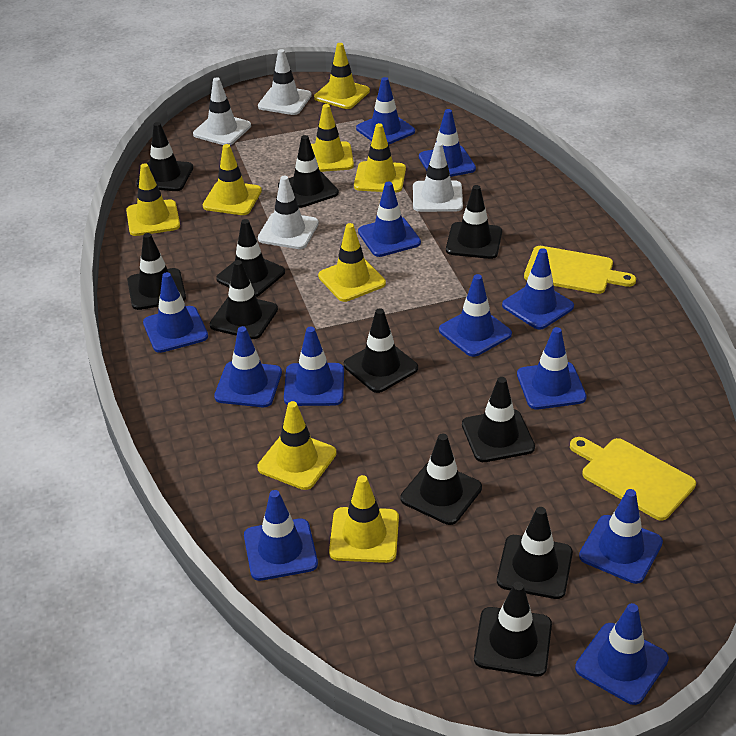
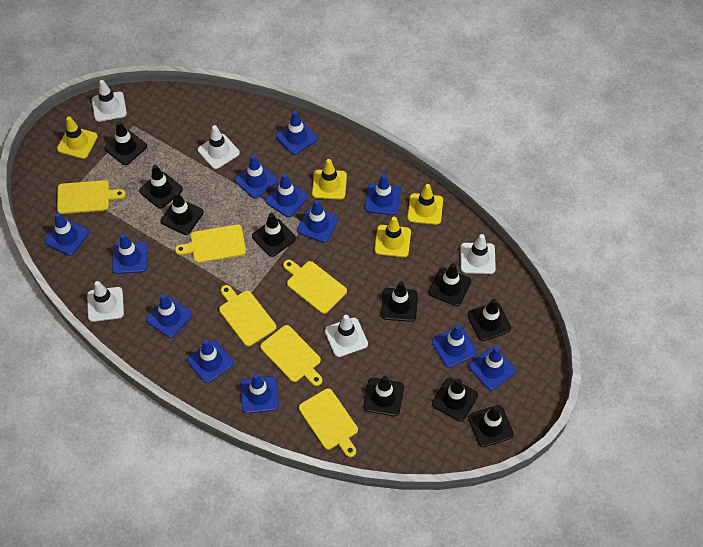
black traffic cone: 11 -> 10
white traffic cone: 4 -> 5
yellow cutting board: 2 -> 6
yellow traffic cone: 8 -> 4

